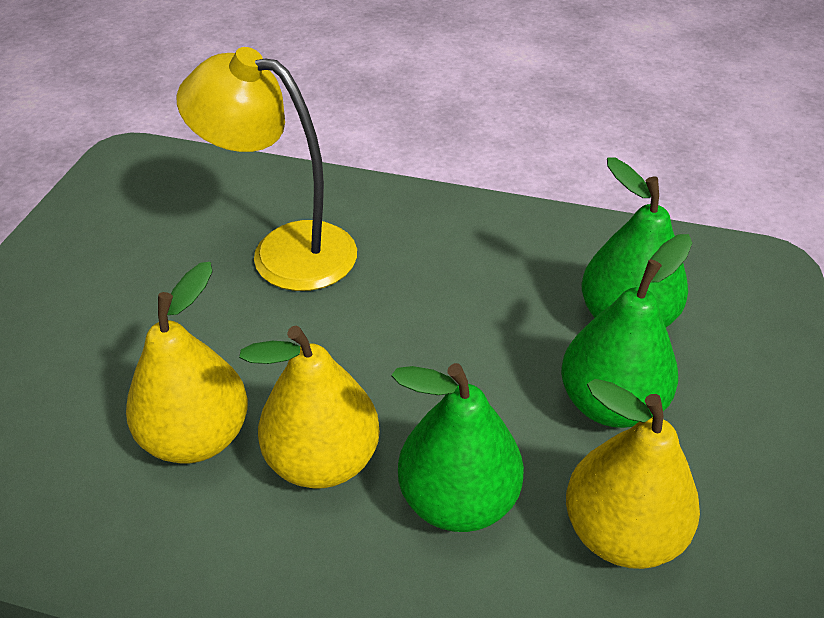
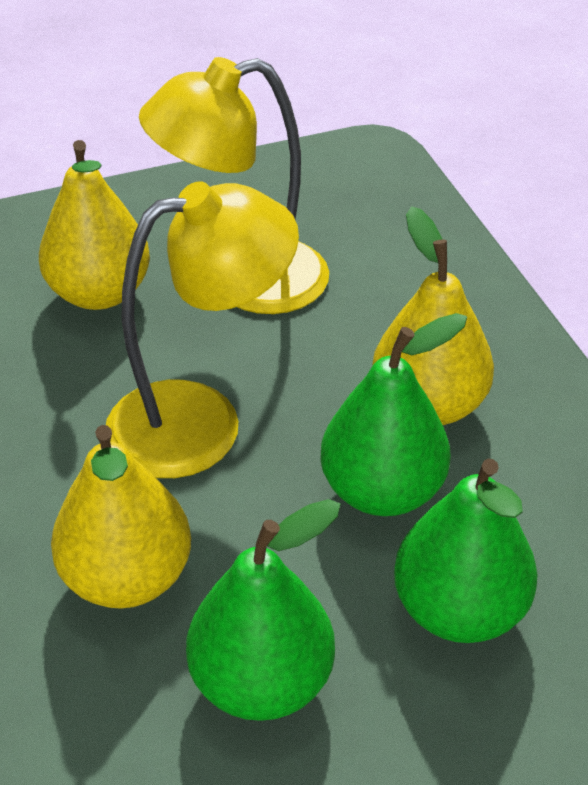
yellow lamp: 1 -> 2

